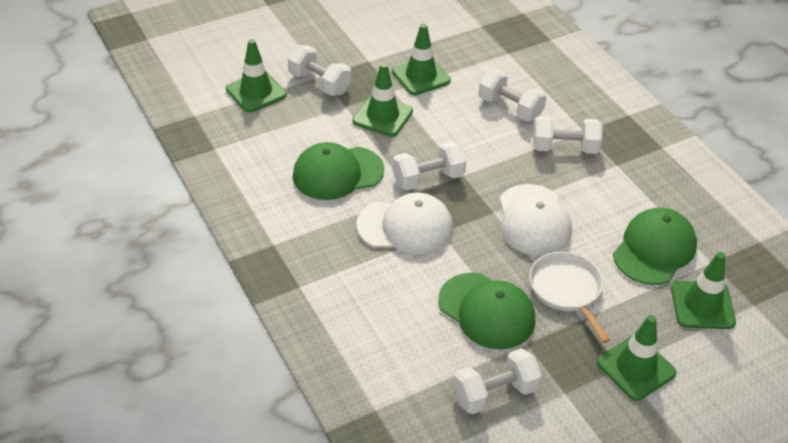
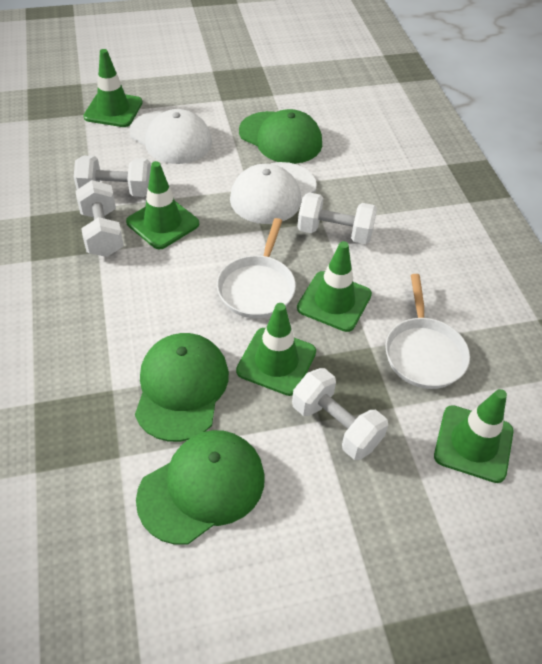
white dumbbell: 5 -> 4
white pan: 1 -> 2

